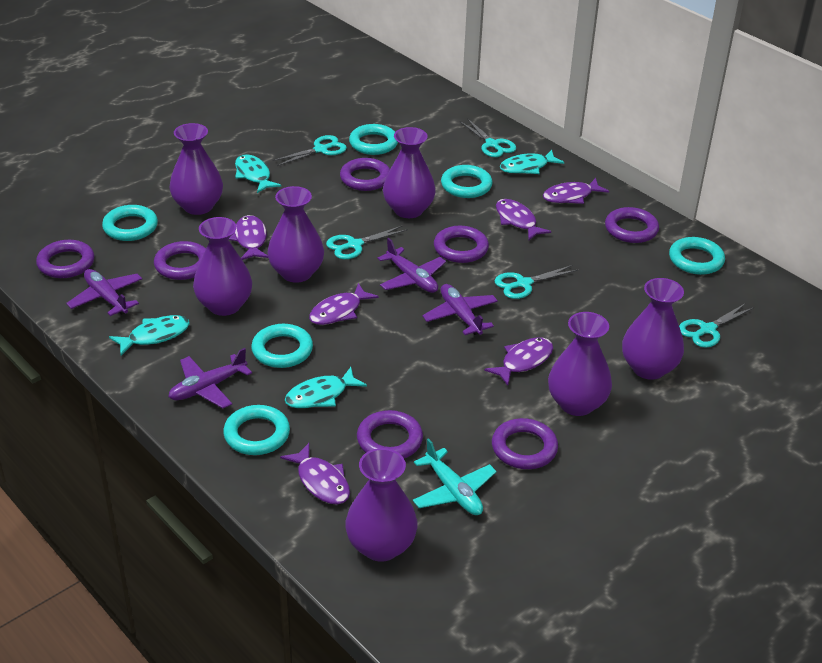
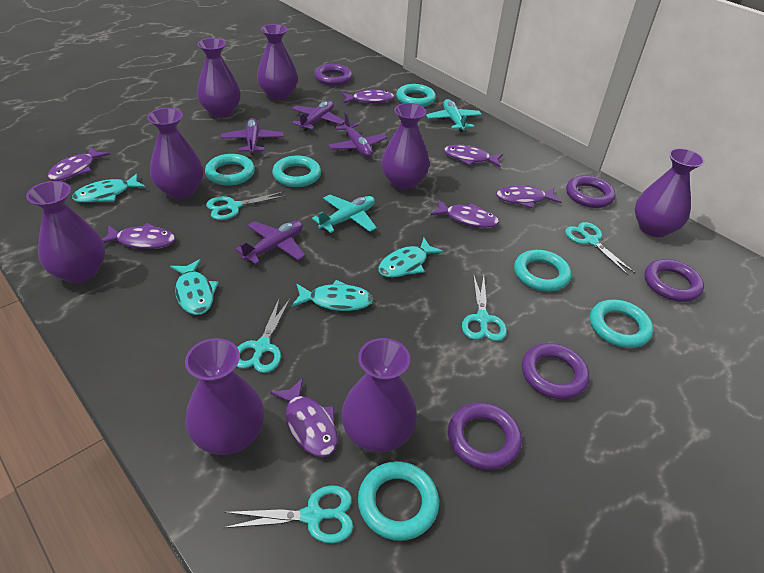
purple fish: 6 -> 7
purple ring: 7 -> 5
purple vase: 7 -> 8
turquoise plane: 1 -> 2

